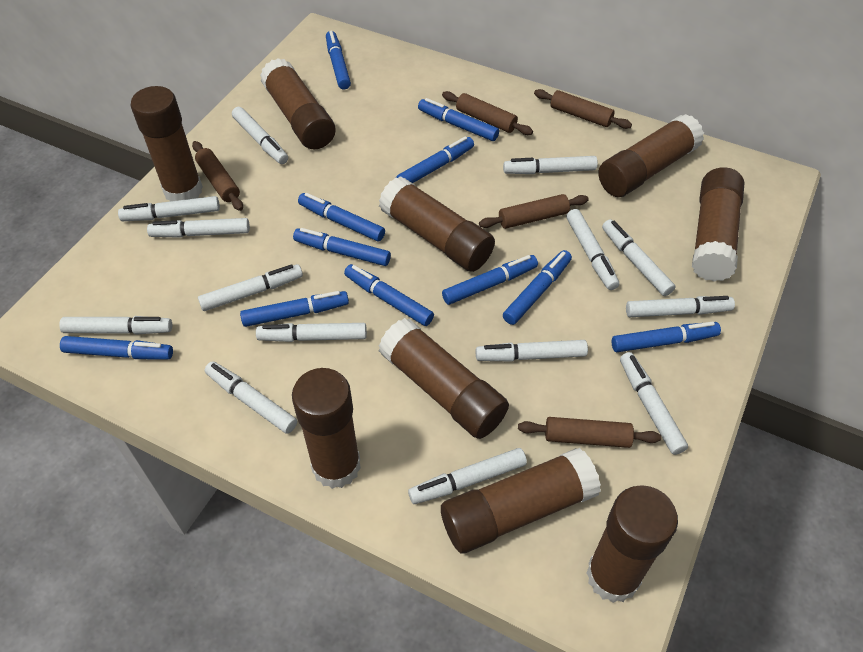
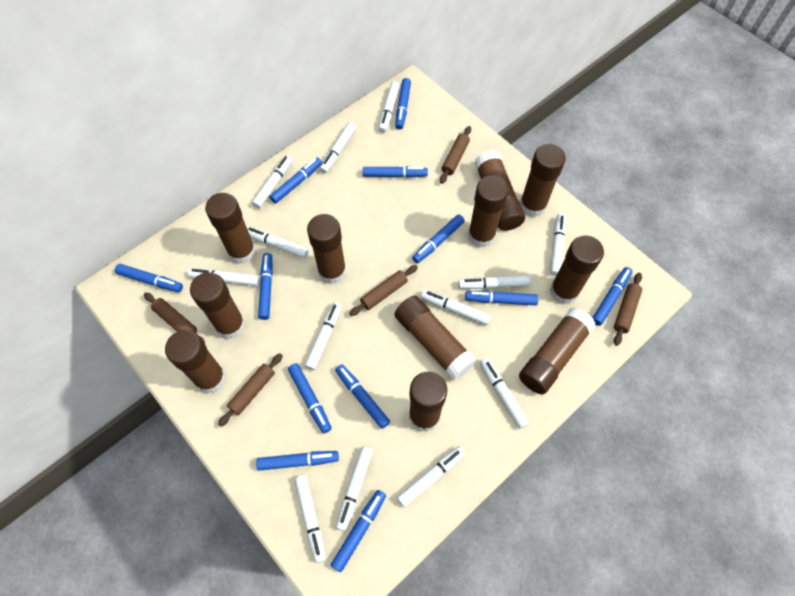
blue marker: 11 -> 12
brown glue stick: 9 -> 11
white marker: 14 -> 13

